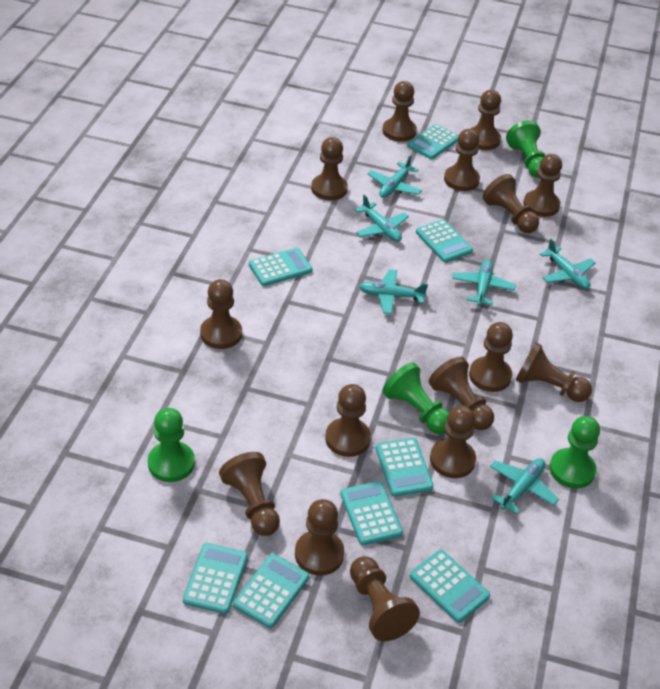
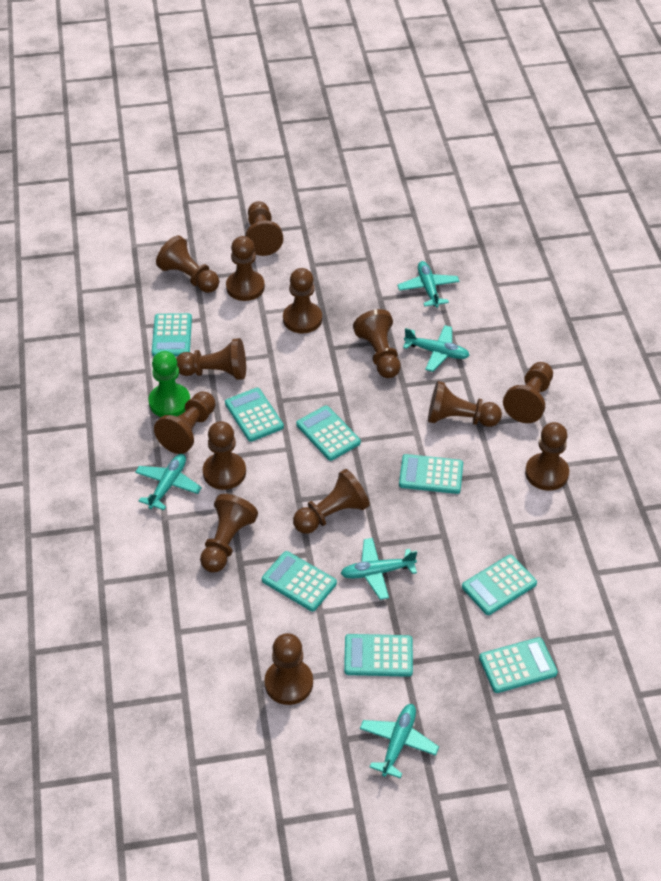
brown pawn: 15 -> 14
green pawn: 4 -> 1
turquoise plane: 6 -> 5

